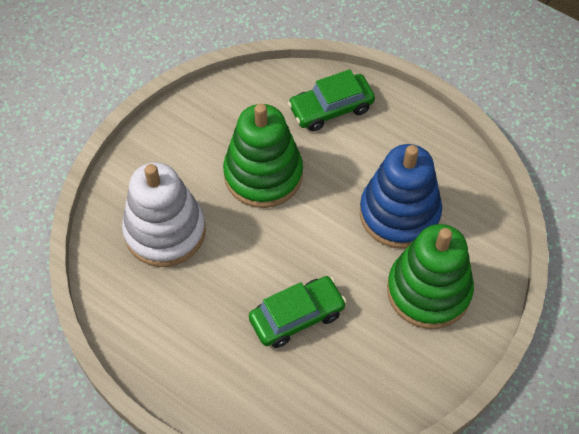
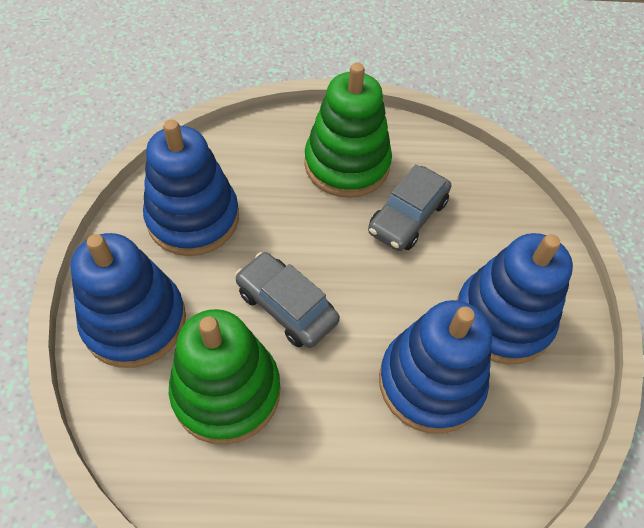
blue stacking toy: 1 -> 4
green car: 2 -> 0
grey car: 0 -> 2
white stacking toy: 1 -> 0

